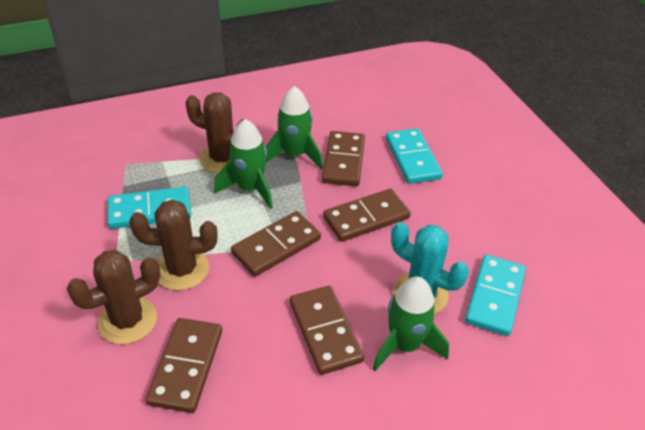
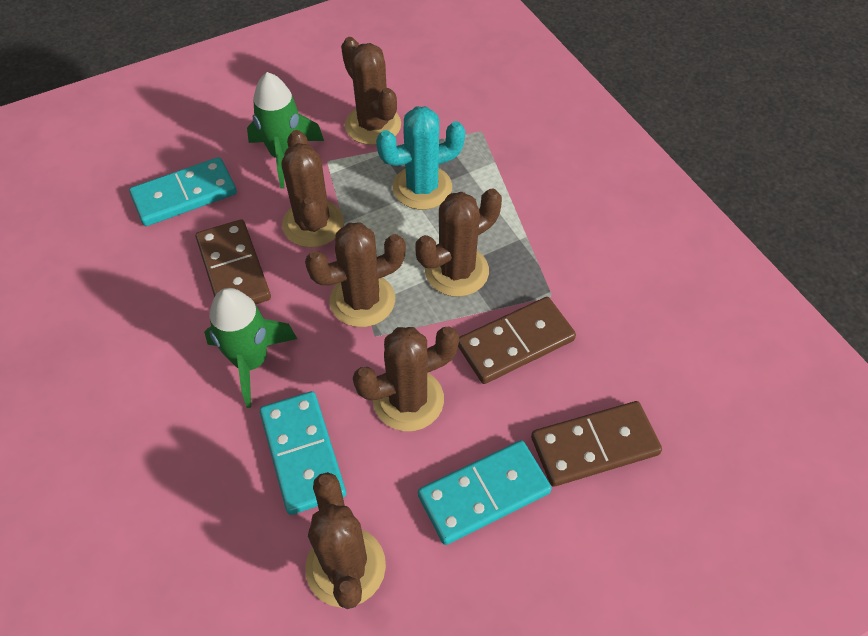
brown cactus: 3 -> 6
brown domino: 5 -> 3
green rocket: 3 -> 2

